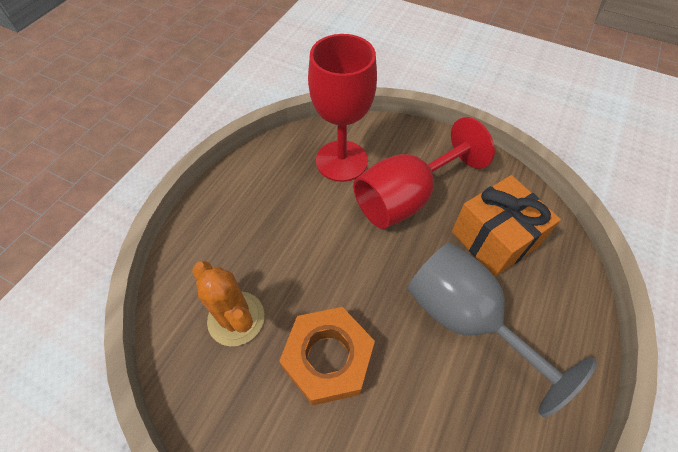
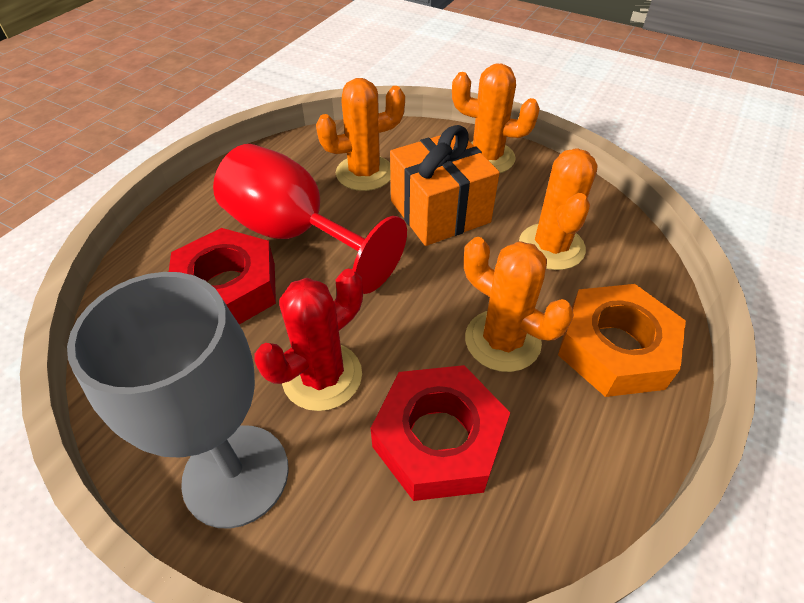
orange cactus: 1 -> 4
red cactus: 0 -> 1
red goblet: 2 -> 1
red nut: 0 -> 2

